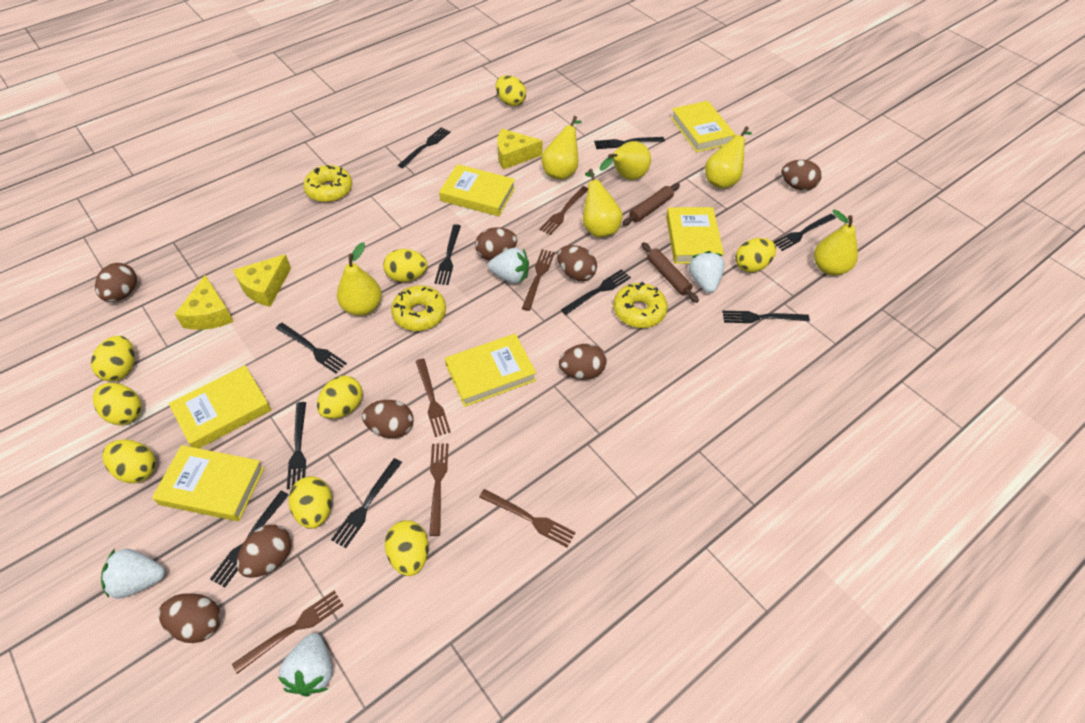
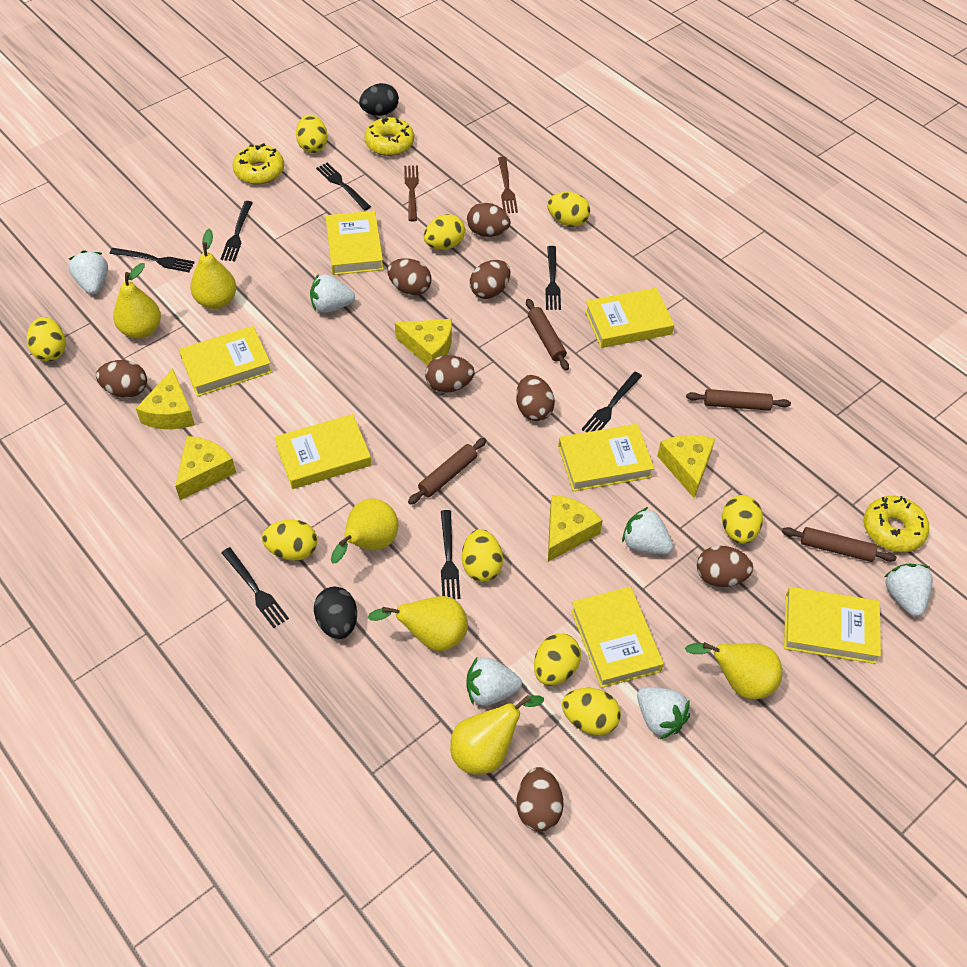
black egg: 0 -> 2
black fork: 10 -> 7
brown fork: 6 -> 2
brown rolling pin: 2 -> 4
white strawberry: 4 -> 6
yellow book: 6 -> 7
yellow cheese: 3 -> 5

